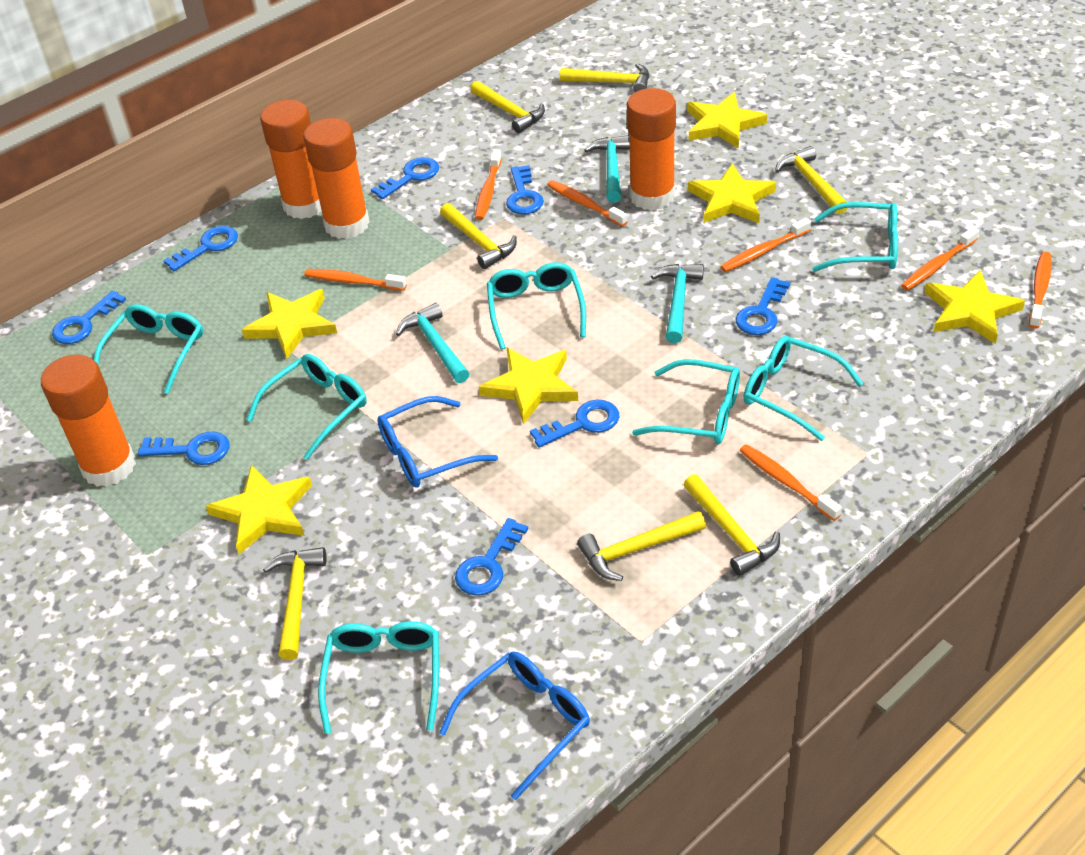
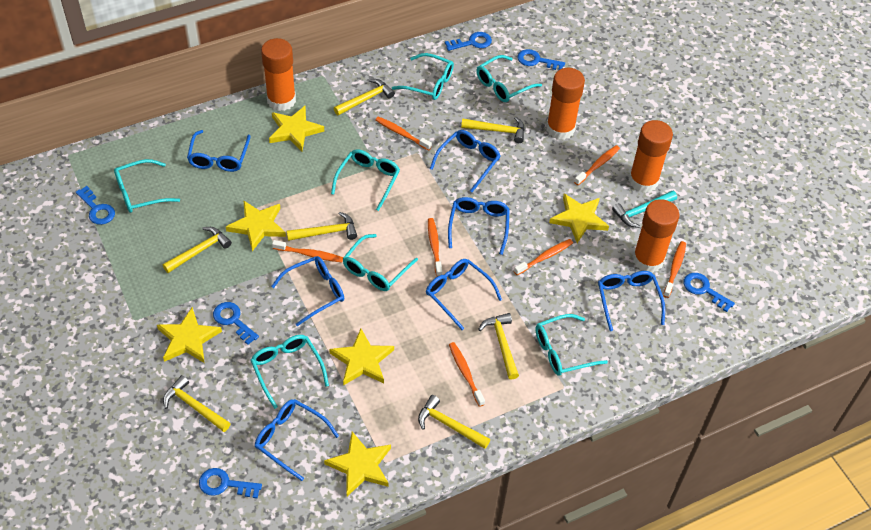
blue glasses: 2 -> 7
blue key: 8 -> 6
turquoise hammer: 3 -> 1

